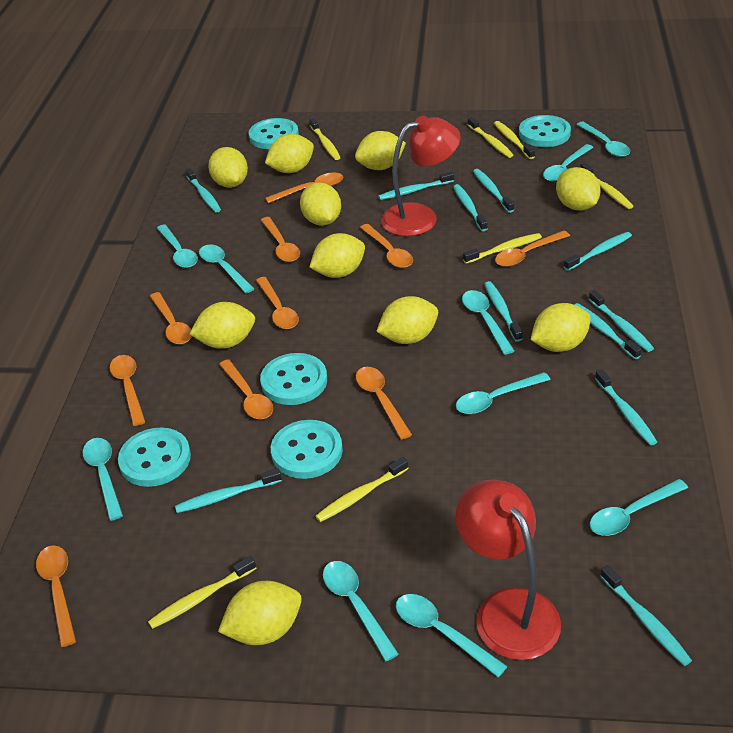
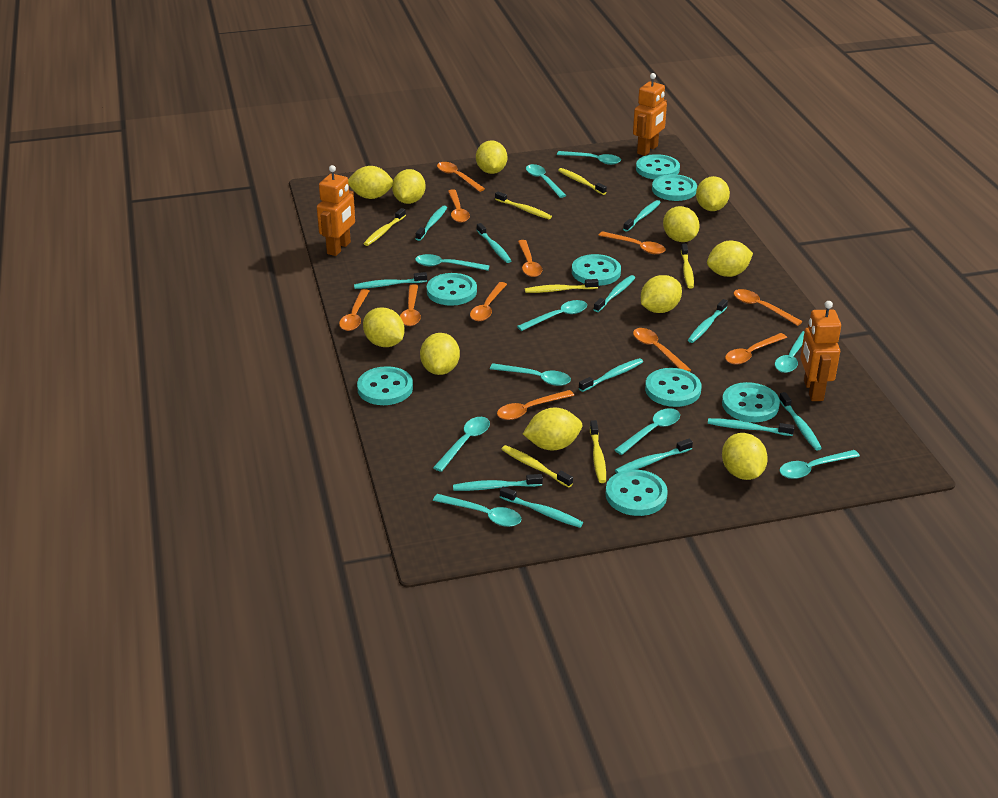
orange robot: 0 -> 3
orange spoon: 10 -> 11
red lamp: 2 -> 0
turquoise button: 5 -> 8
turquoise toothbrush: 11 -> 12
yellow lemon: 10 -> 11

